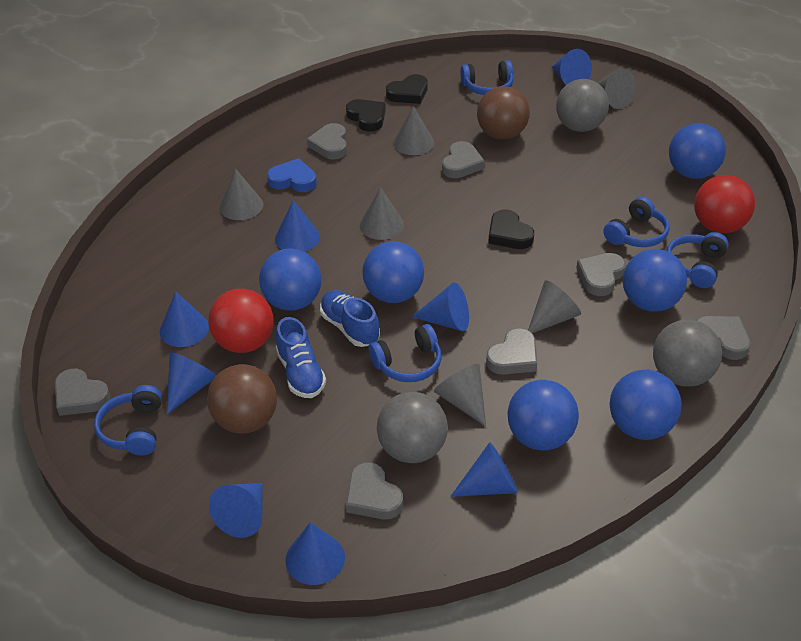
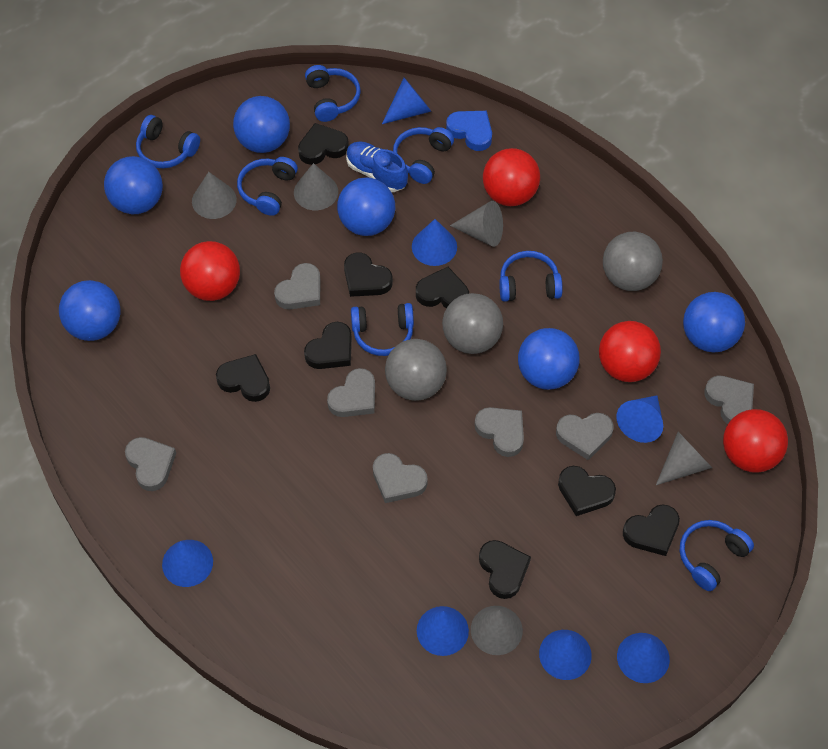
black heart: 3 -> 8
blue cone: 8 -> 7
blue headphones: 5 -> 7
blue shoe: 2 -> 1
brown ball: 2 -> 0
grey cone: 6 -> 5
red ball: 2 -> 4

